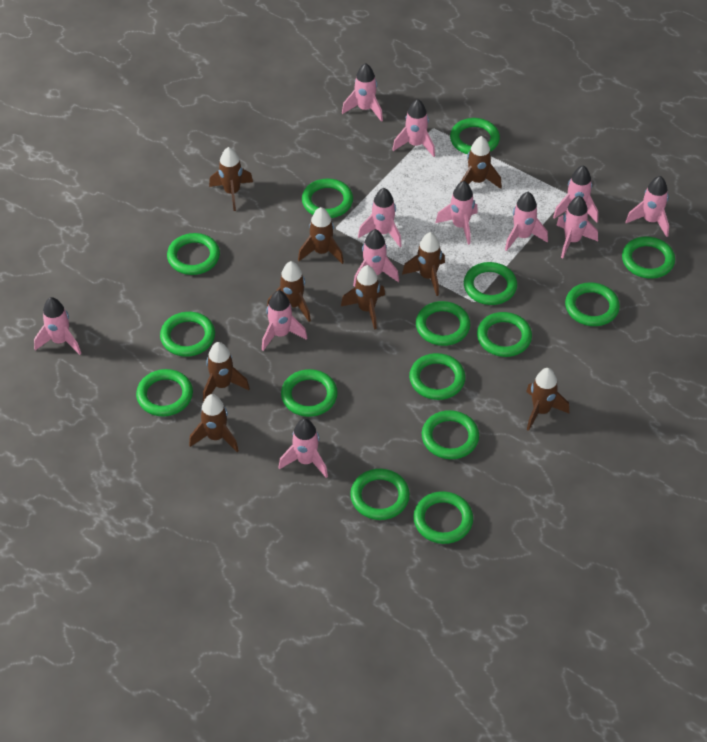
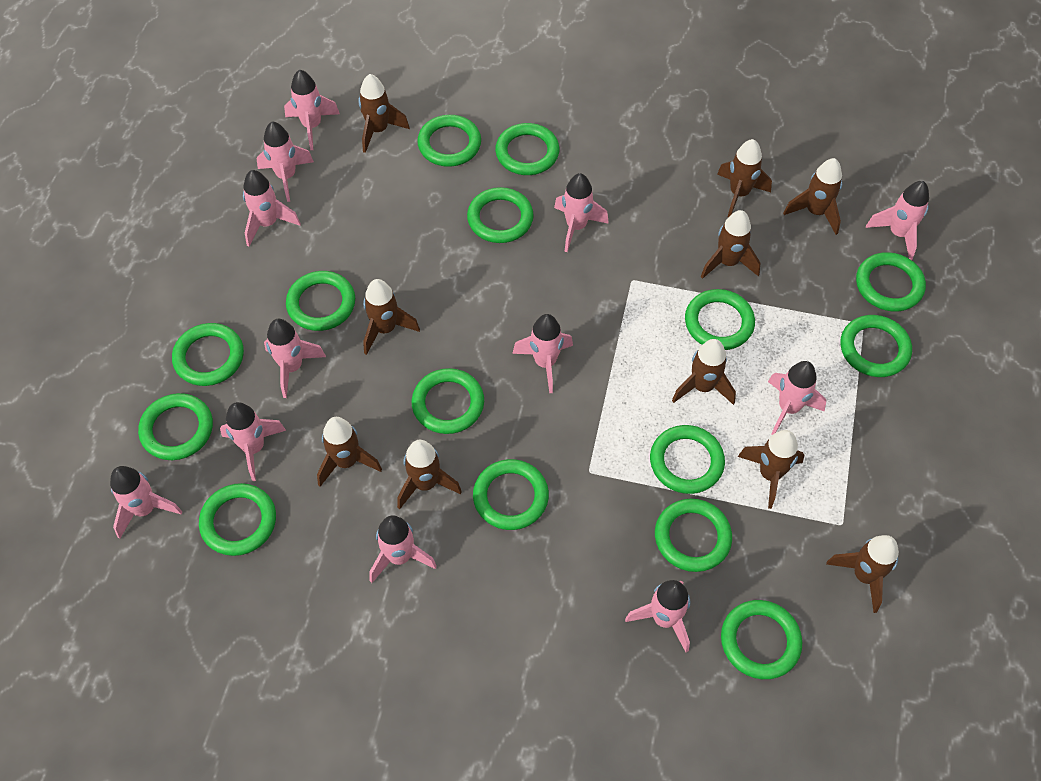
brown rocket: 9 -> 10

